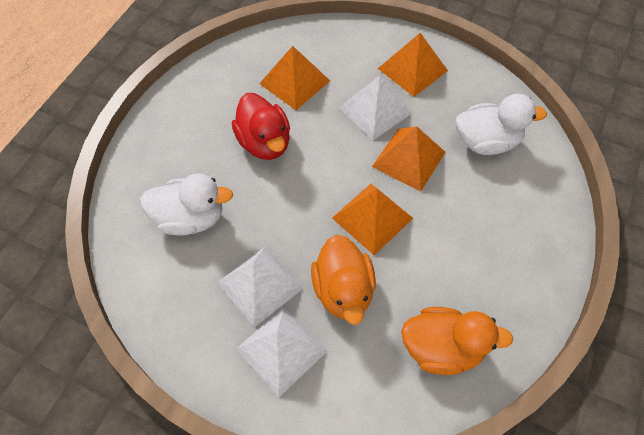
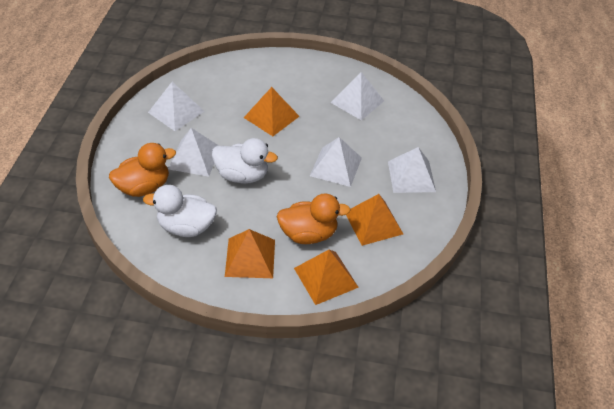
red duck: 1 -> 0
white pyramid: 3 -> 5

